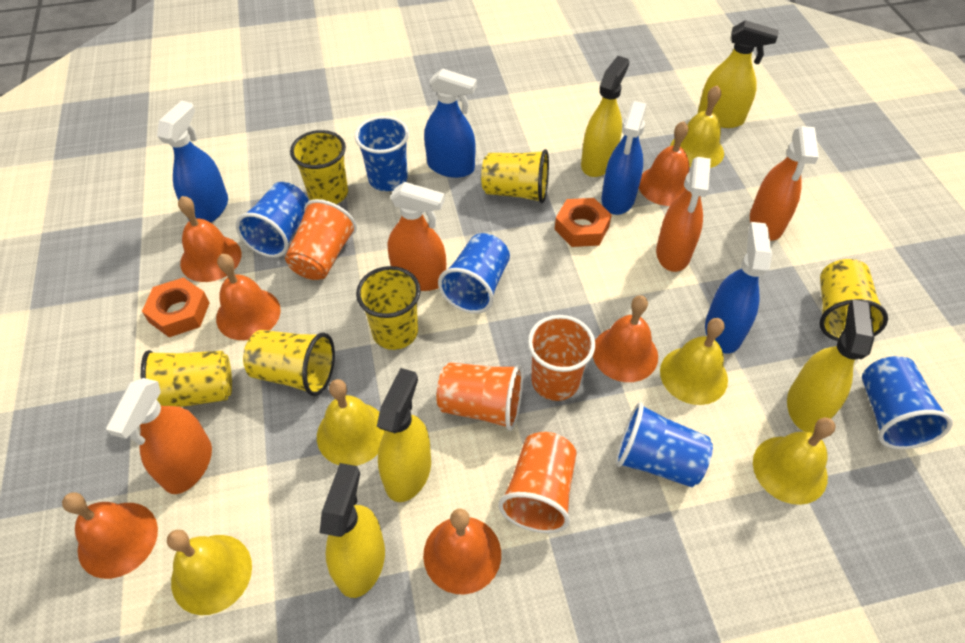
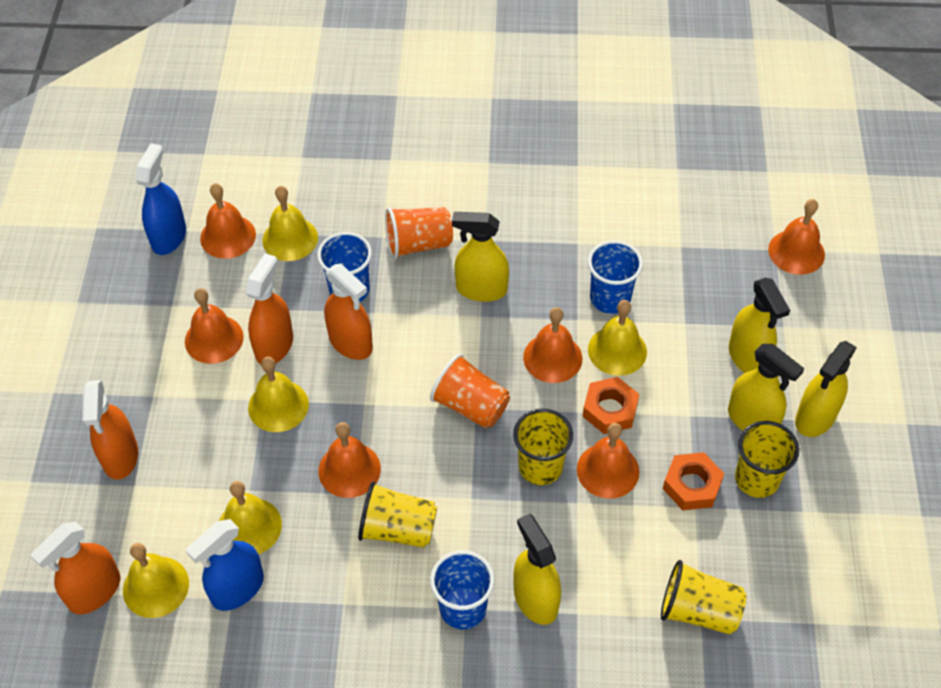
blue cup: 5 -> 3
blue spray bottle: 4 -> 2
orange cup: 4 -> 2
yellow cup: 6 -> 4

